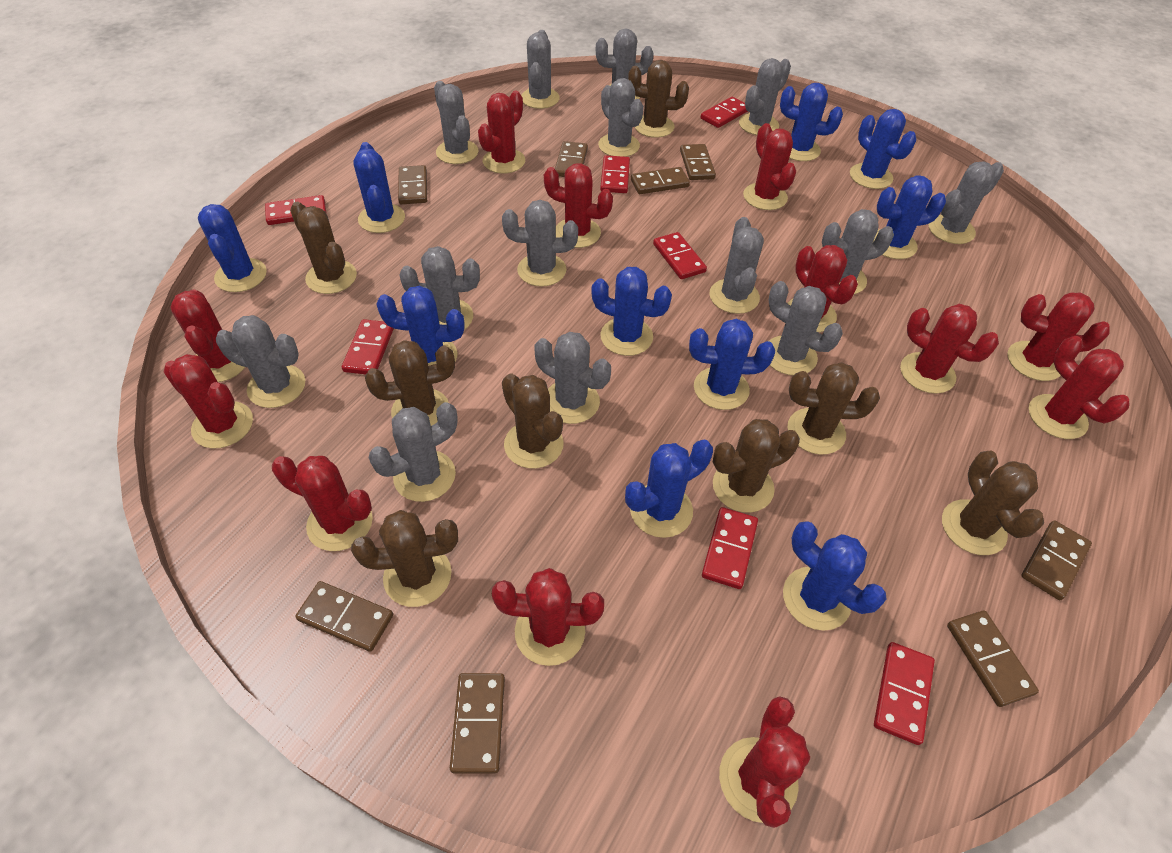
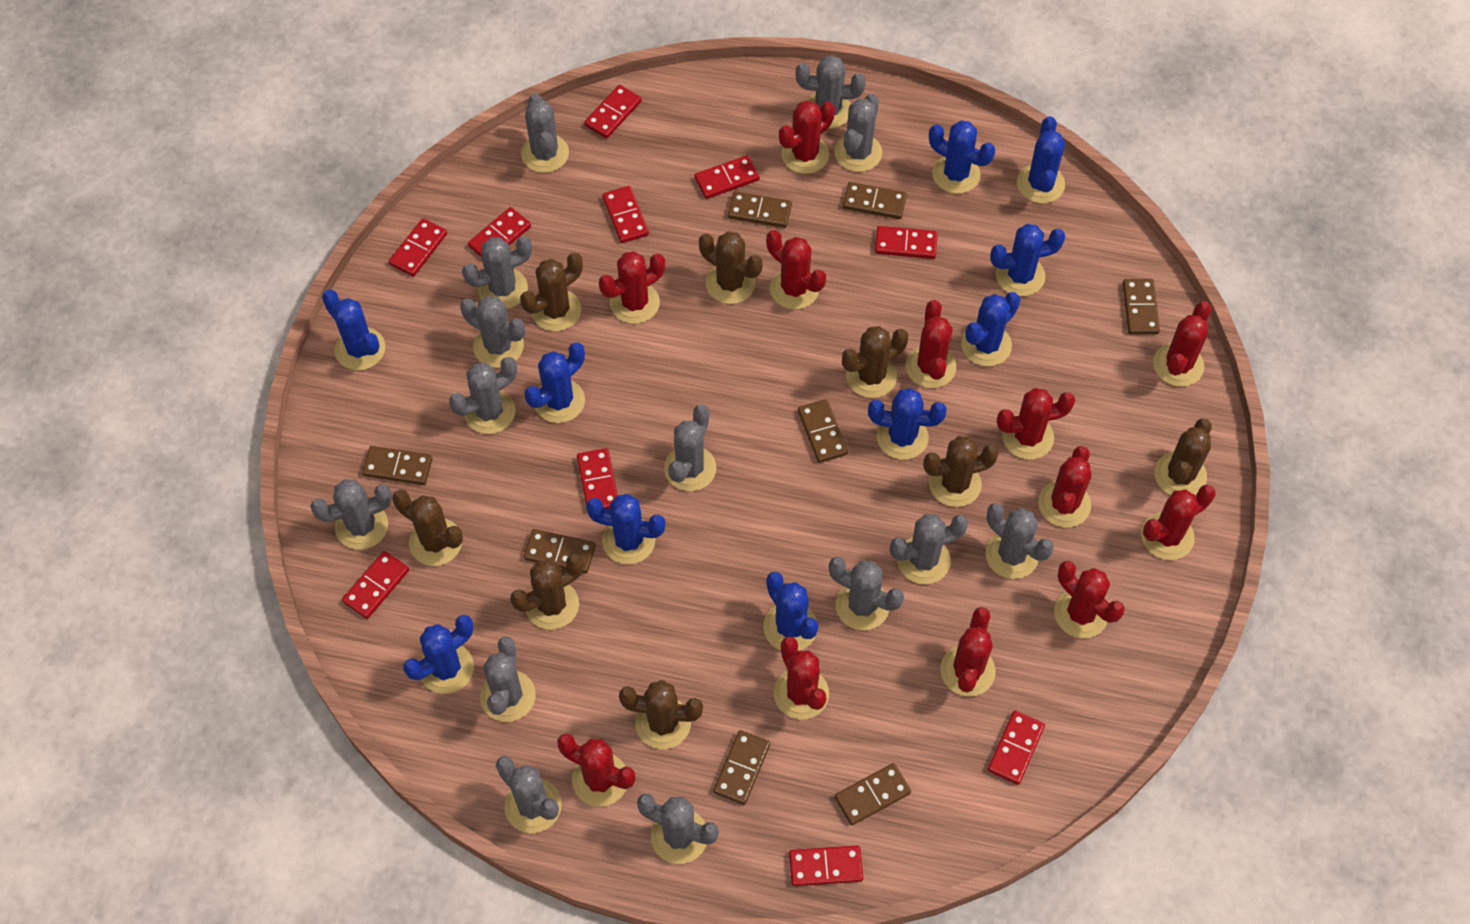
red domino: 7 -> 10

